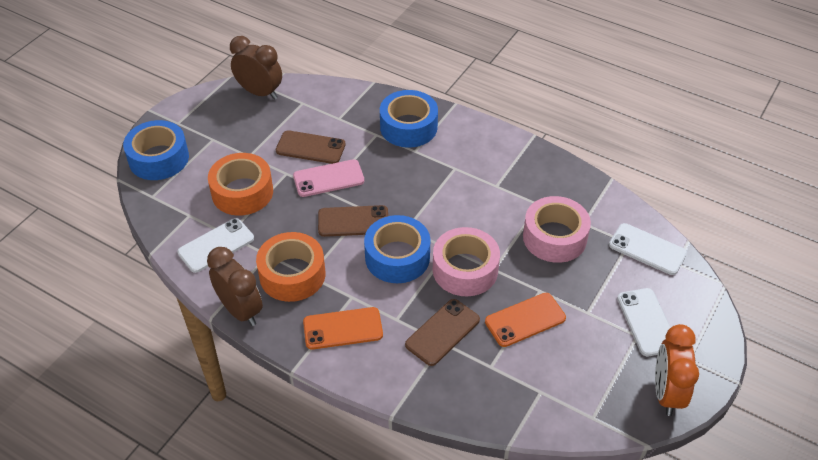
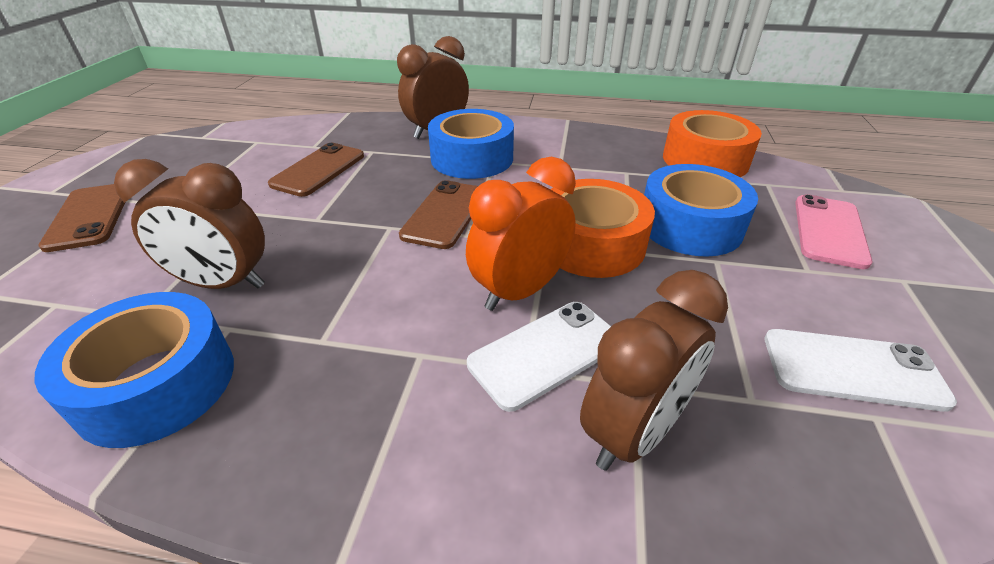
brown clock: 2 -> 3
orange phone: 2 -> 0
pink tape: 2 -> 0
white phone: 3 -> 2

